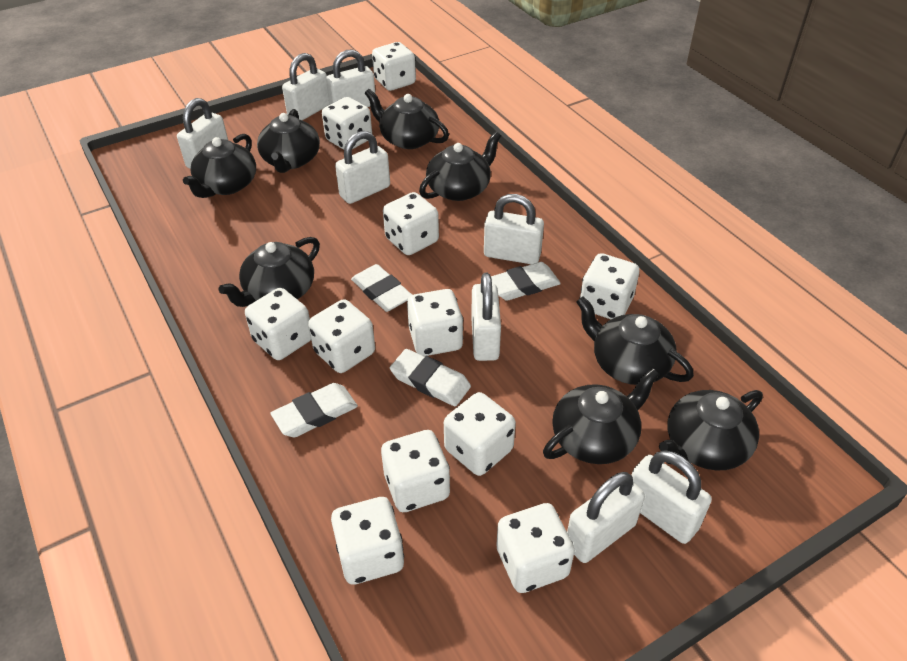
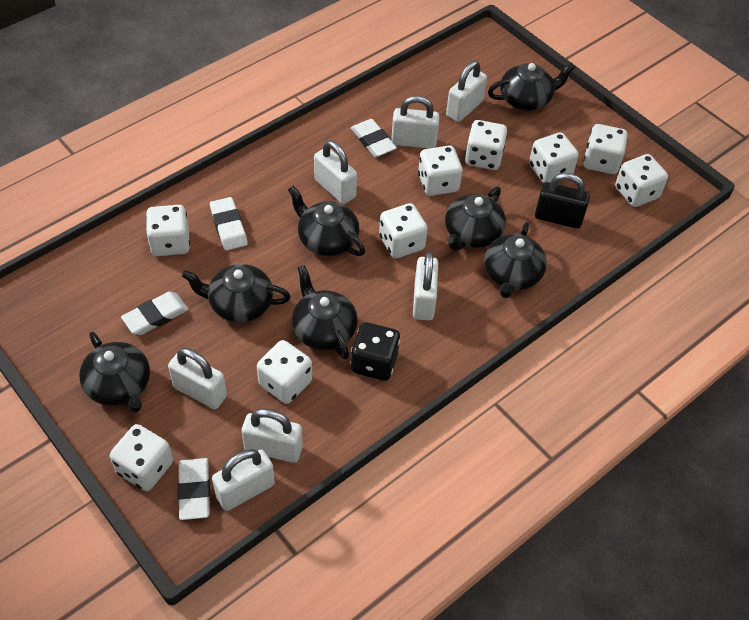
black dice: 0 -> 1
black padlock: 0 -> 1
black teapot: 8 -> 7
white dice: 11 -> 9
white padlock: 8 -> 7

